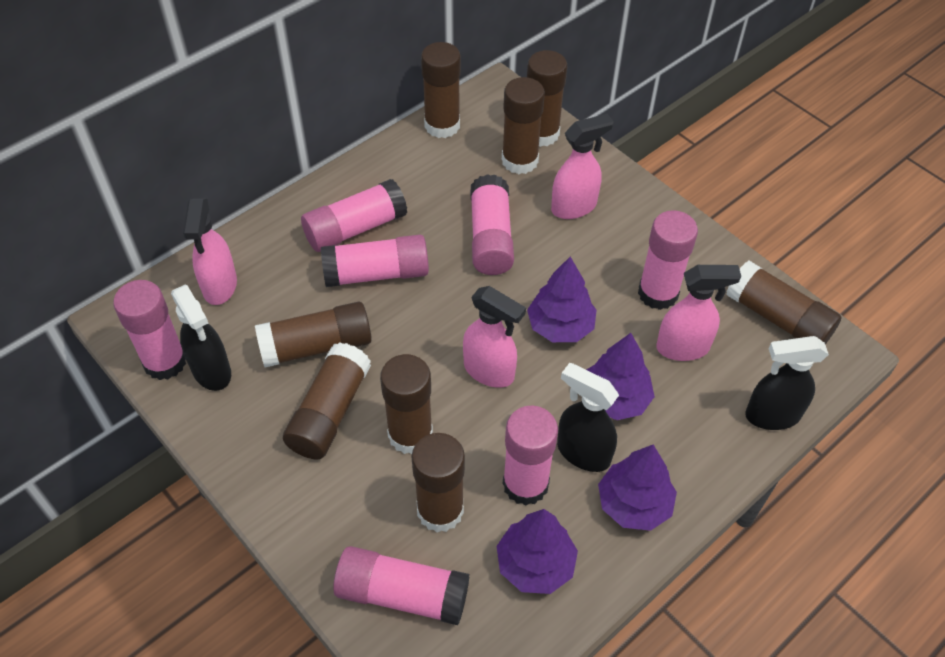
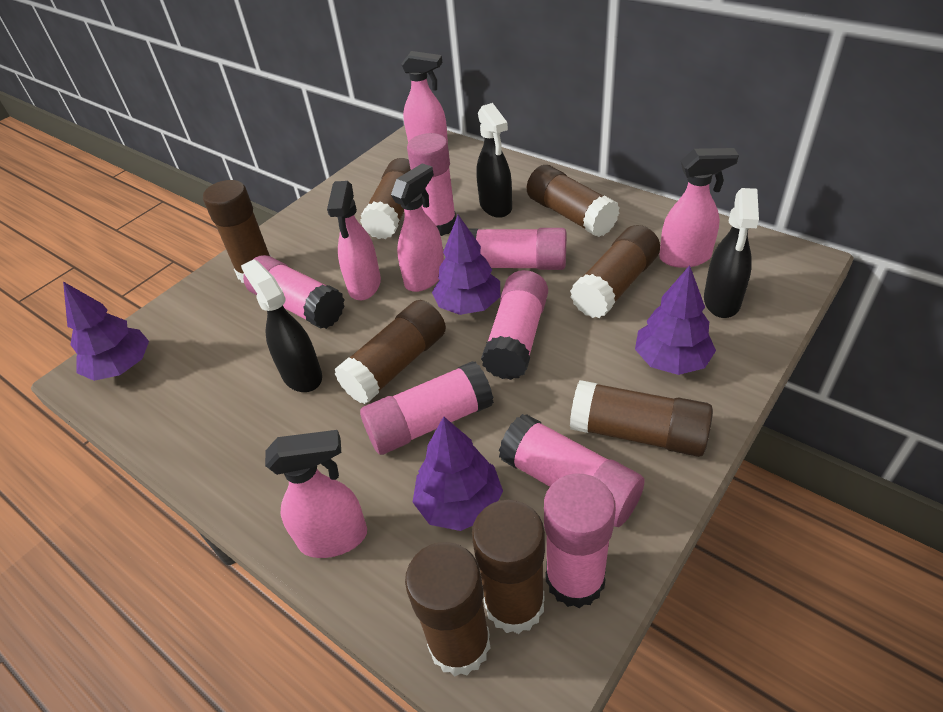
pink spray bottle: 4 -> 5

